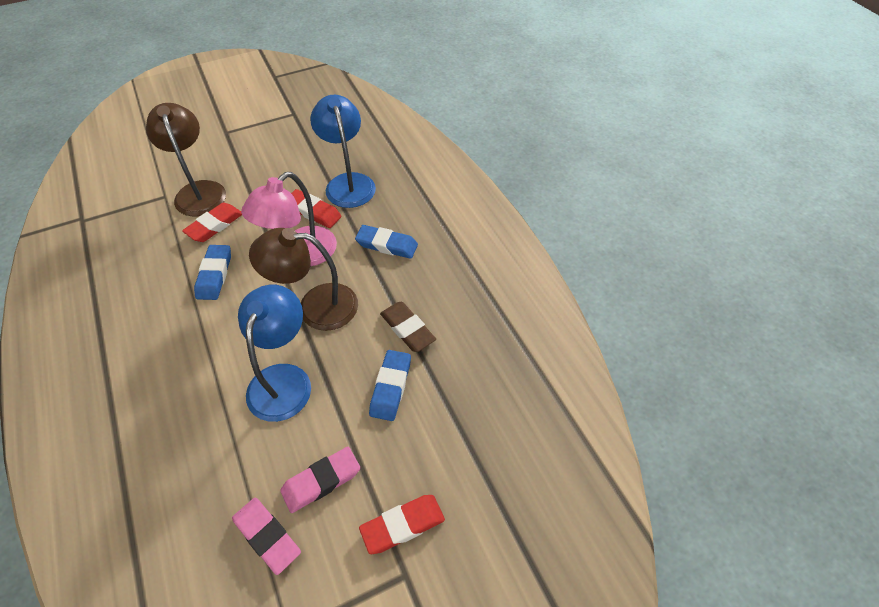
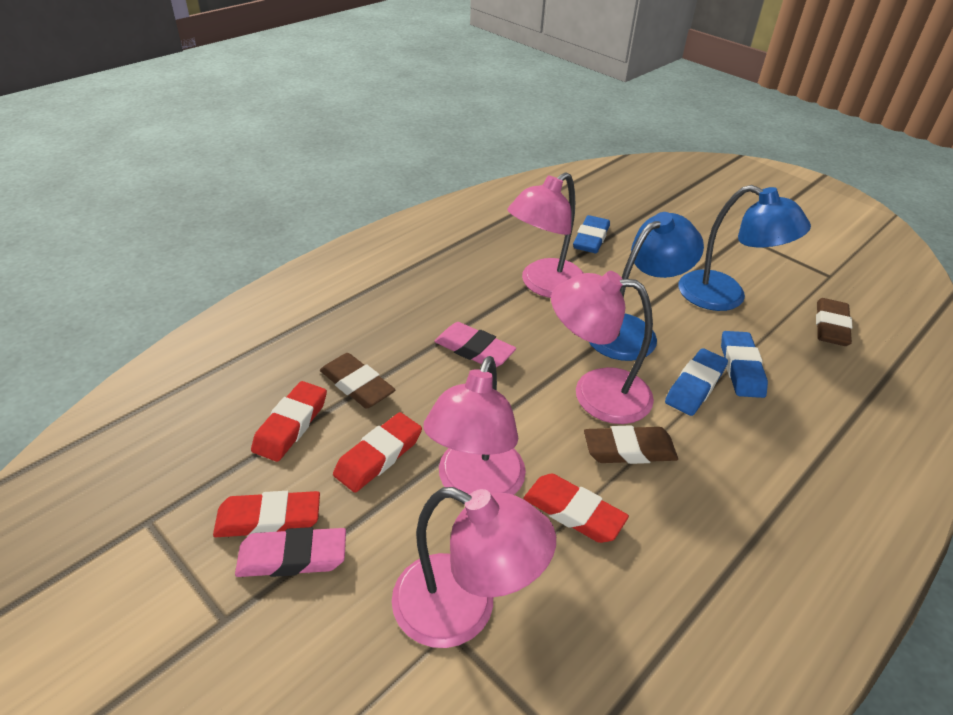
brown eraser: 1 -> 3
brown lamp: 2 -> 0
pink lamp: 1 -> 4
red eraser: 3 -> 4

